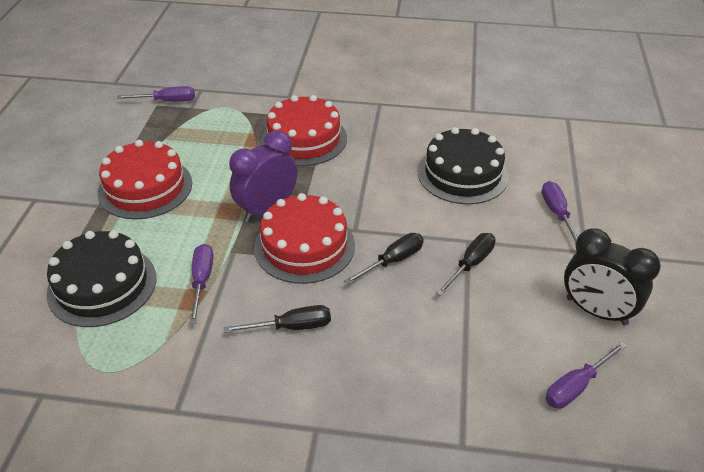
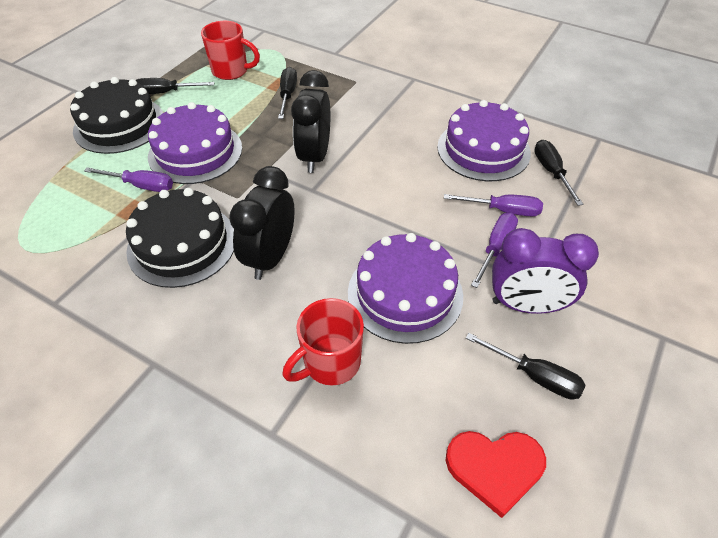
black clock: 1 -> 2
black screwdriver: 3 -> 4
purple cake: 0 -> 3
purple screwdriver: 4 -> 3
red cake: 3 -> 0
red heart: 0 -> 1
red mug: 0 -> 2

